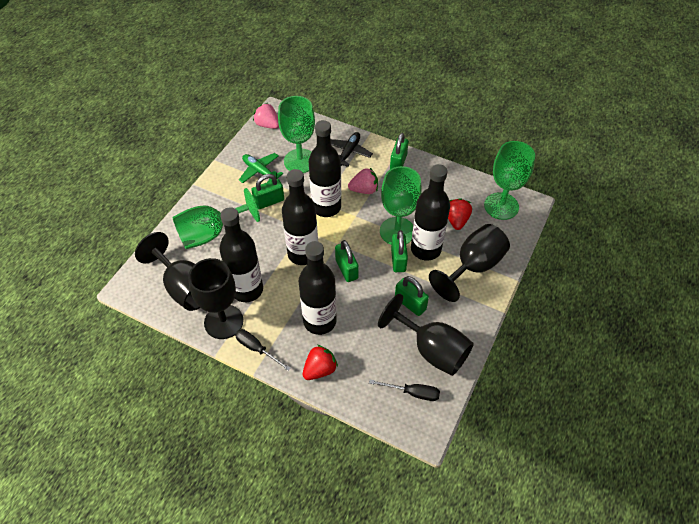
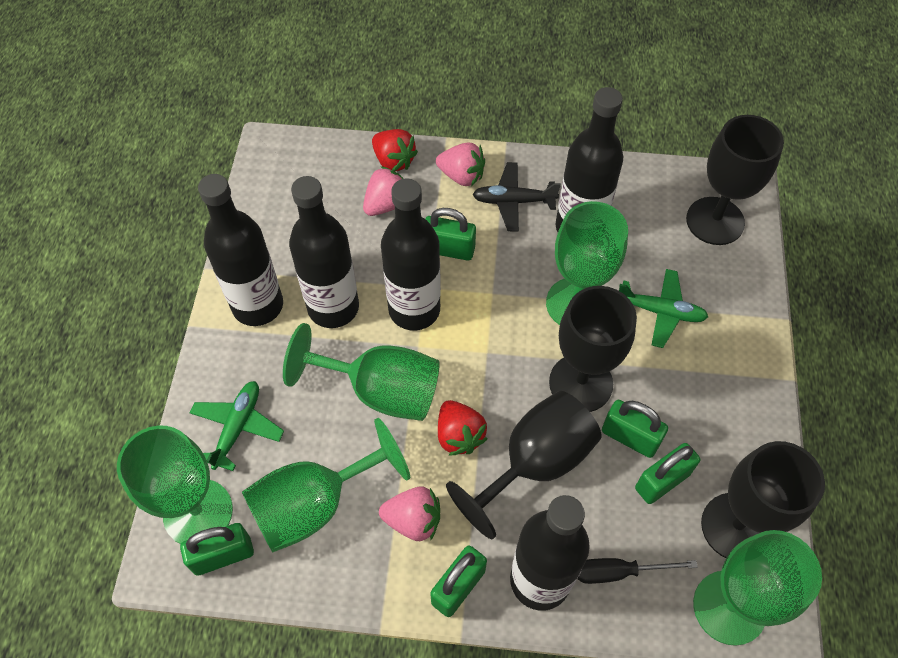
black screwdriver: 2 -> 1
green goblet: 4 -> 5
green plane: 1 -> 2
pink strawberry: 2 -> 3

